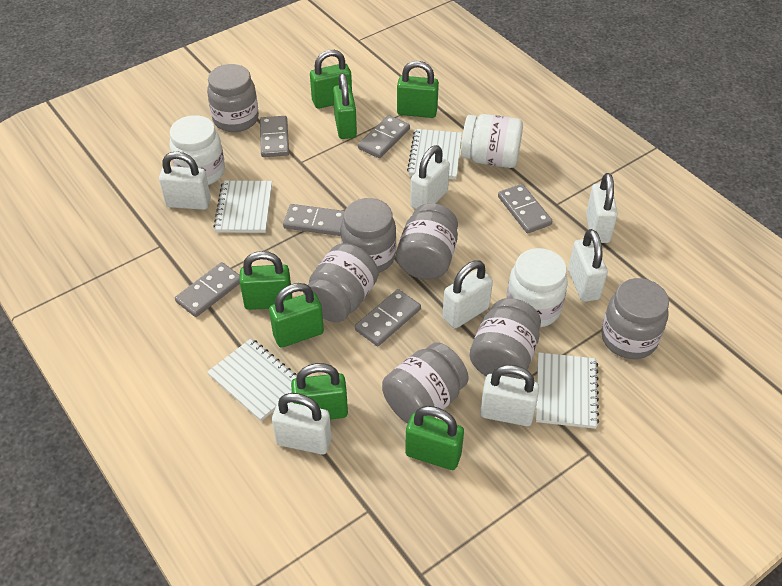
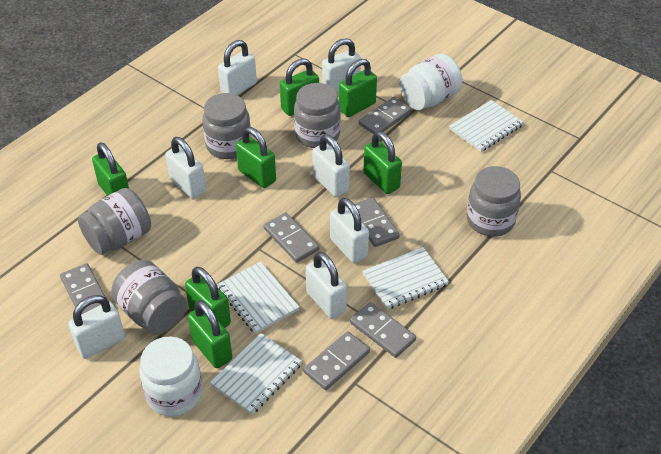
grey jar: 7 -> 5
white jar: 3 -> 2

